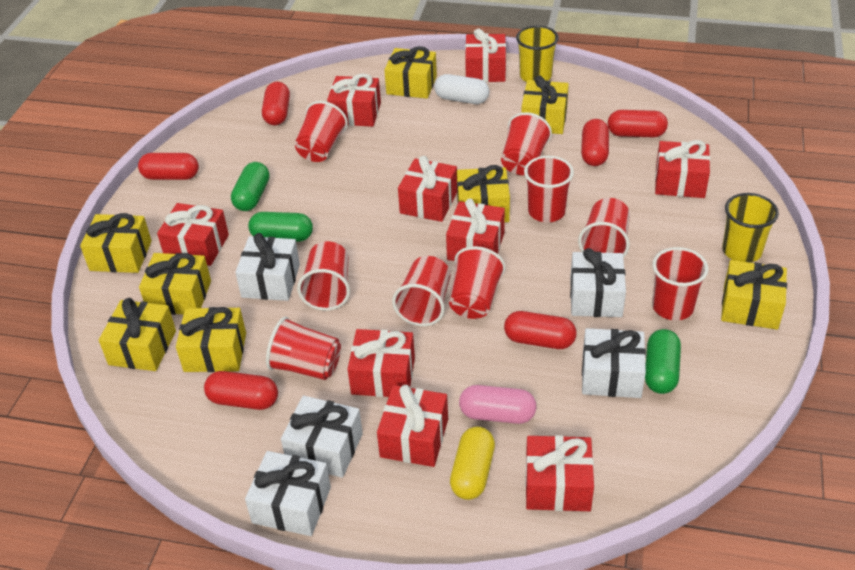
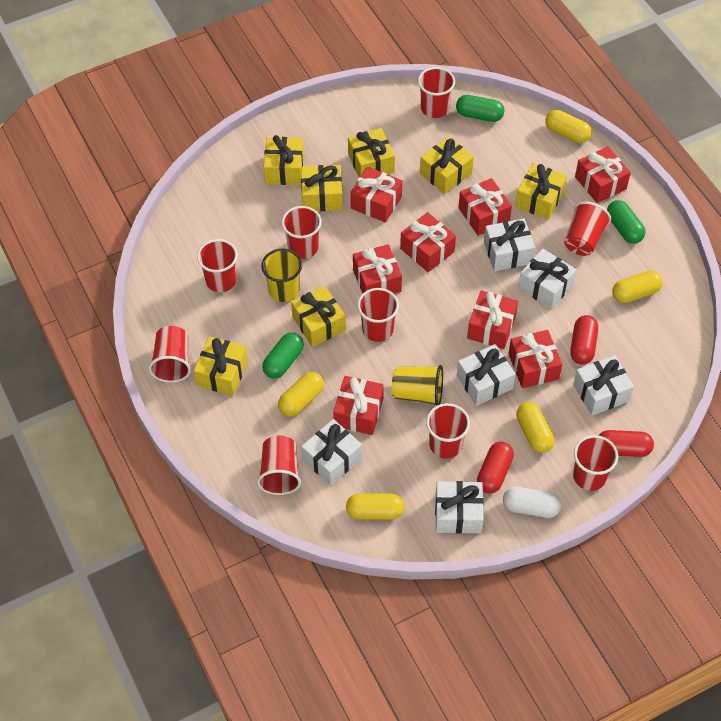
pink capsule: 1 -> 0
red capsule: 6 -> 3
red gift: 9 -> 8
white gift: 5 -> 6
yellow capsule: 1 -> 5
yellow gift: 8 -> 7

